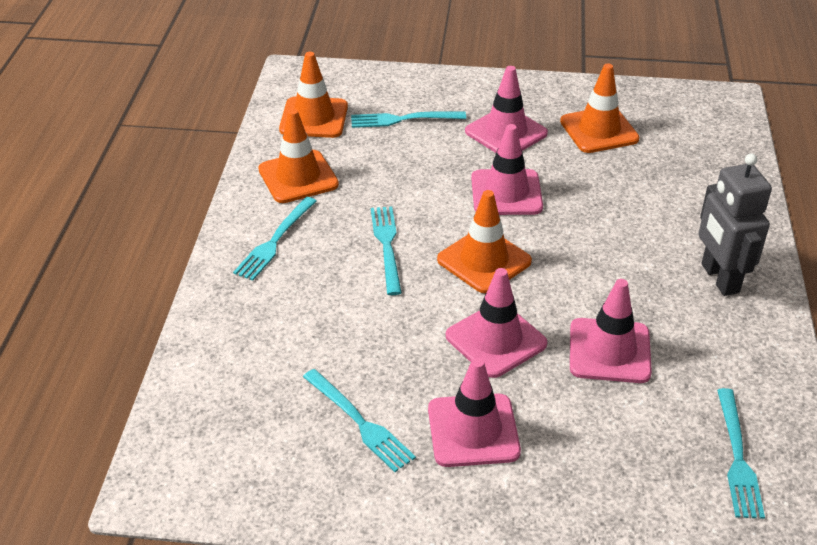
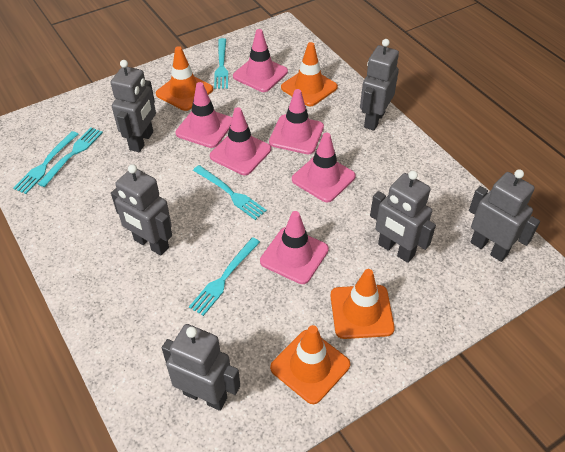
grey robot: 1 -> 6
pink traffic cone: 5 -> 6

